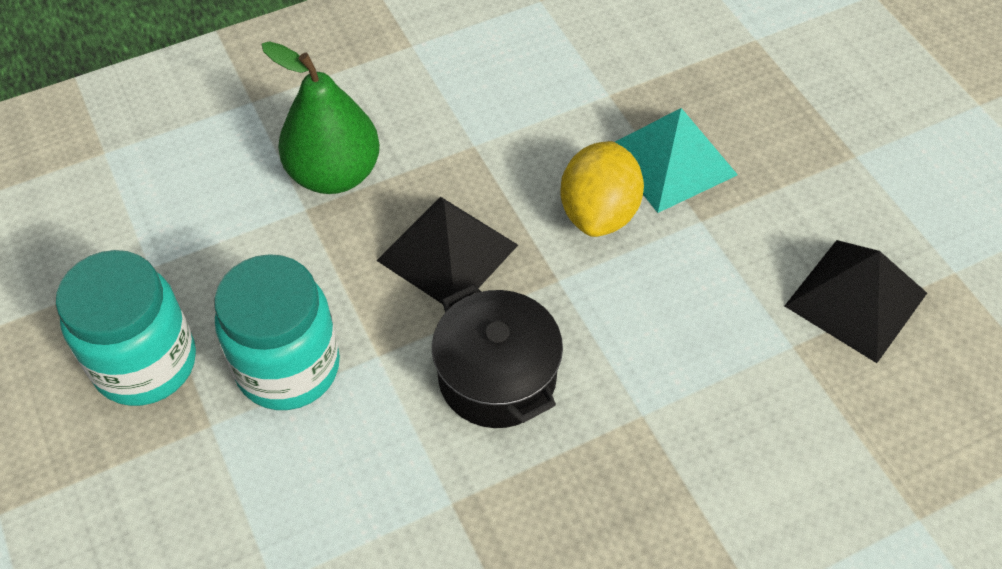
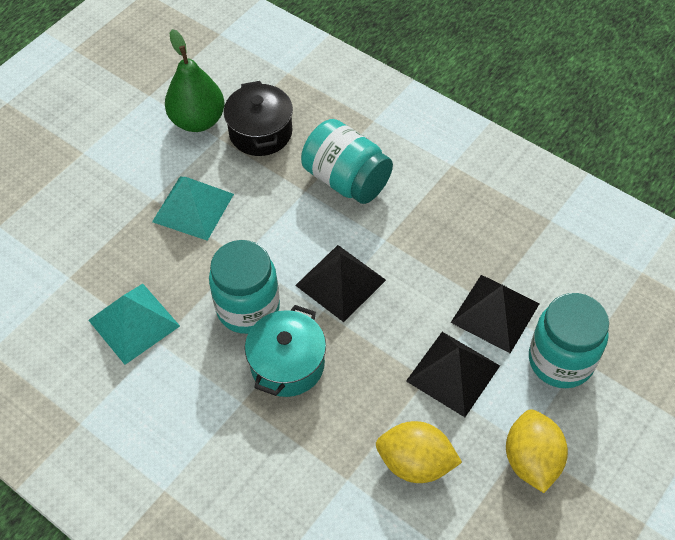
black pyramid: 2 -> 3
turquoise jar: 2 -> 3
turquoise pot: 0 -> 1
turquoise pyramid: 1 -> 2
yellow lemon: 1 -> 2

